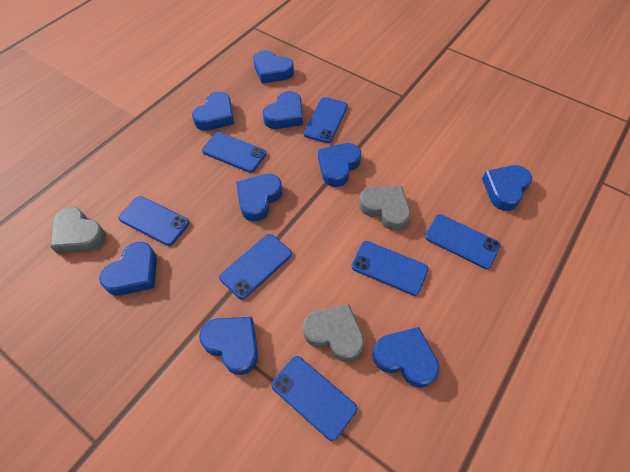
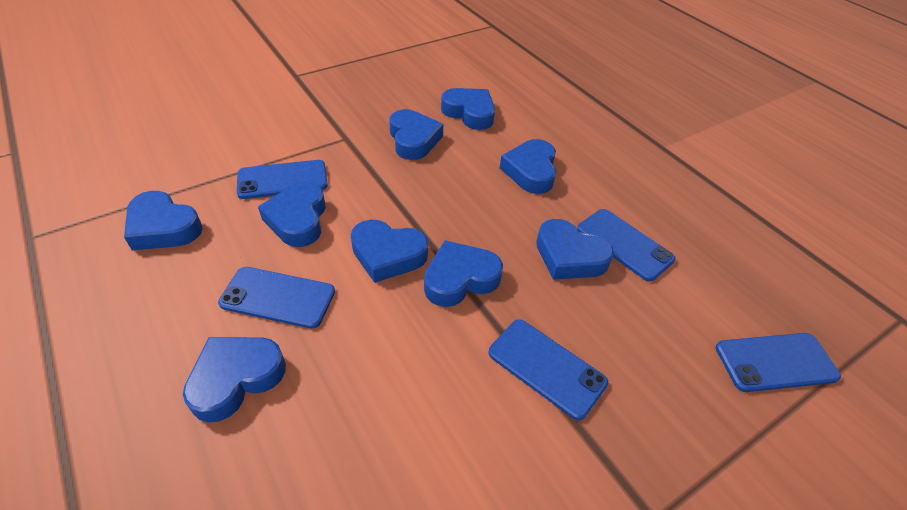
blue phone: 7 -> 5
grey heart: 3 -> 0

